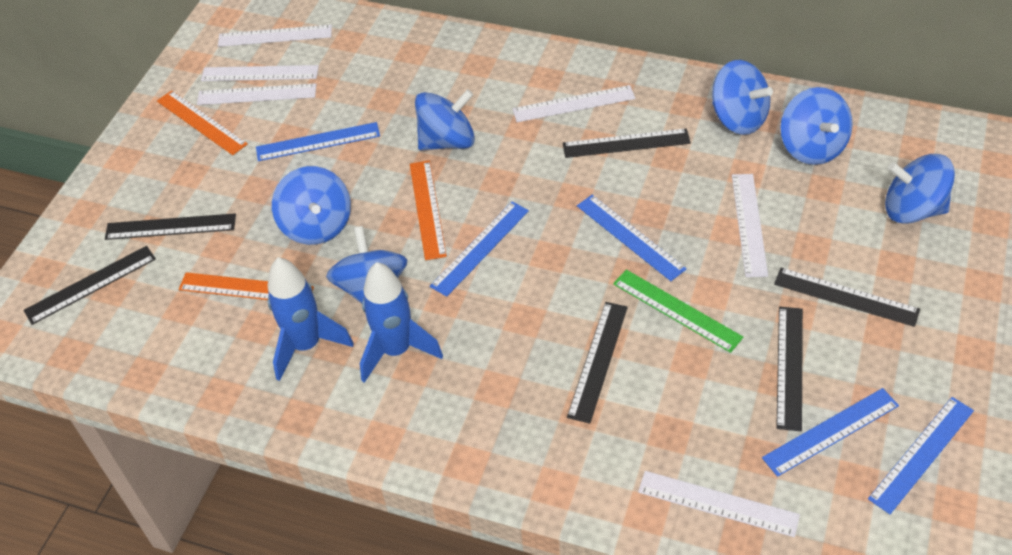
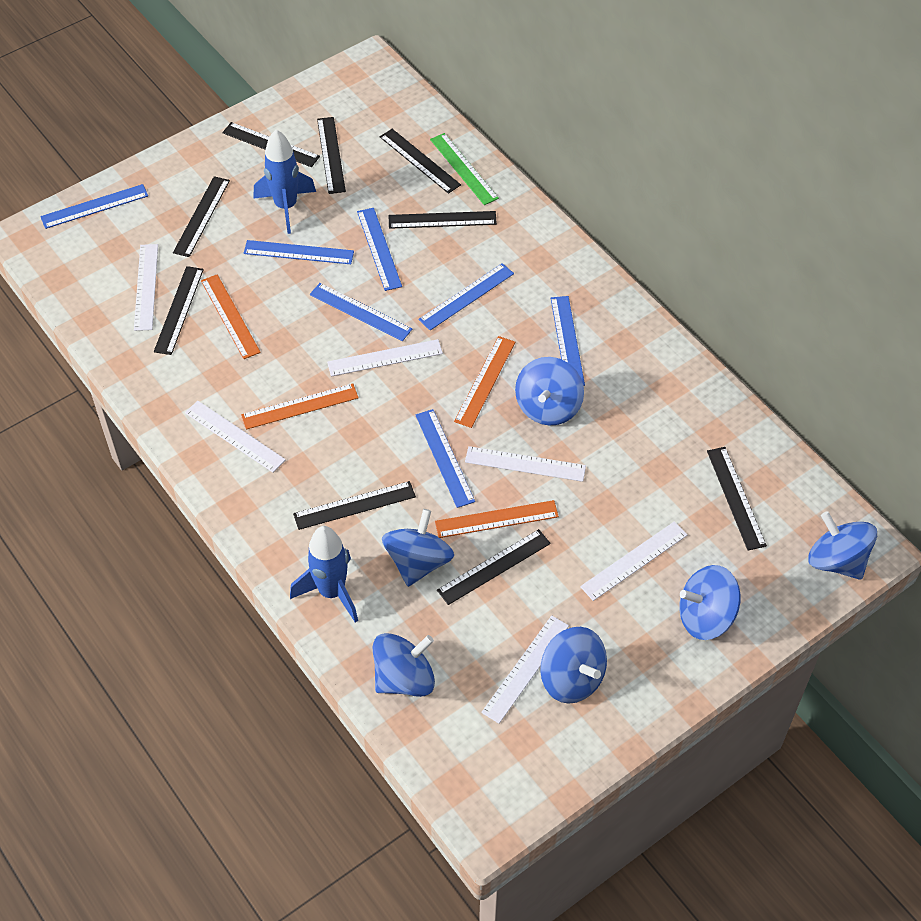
black ruler: 6 -> 9
blue ruler: 5 -> 7
orange ruler: 3 -> 4

